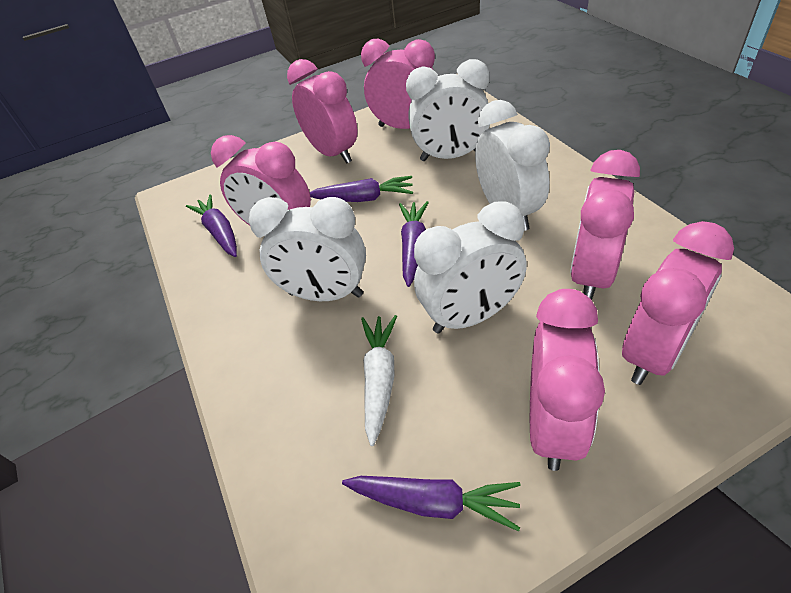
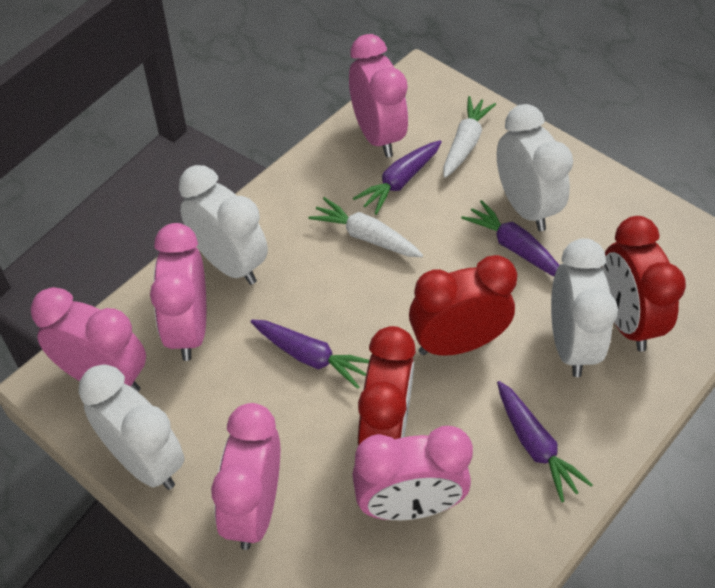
pink clock: 6 -> 5
red clock: 0 -> 3
white carrot: 1 -> 2

